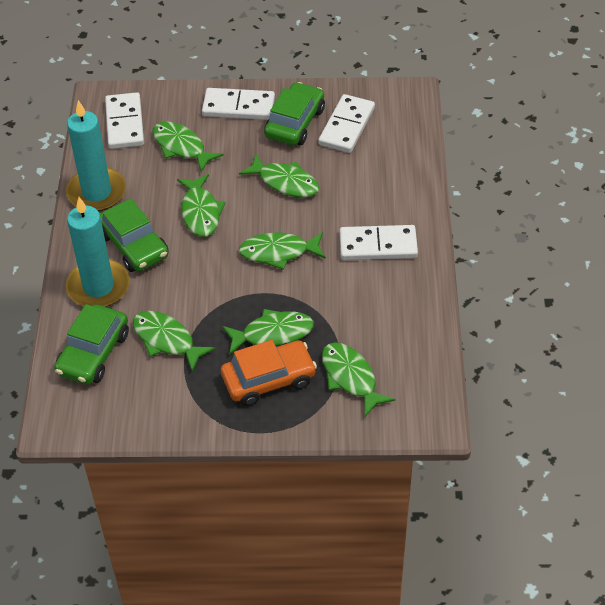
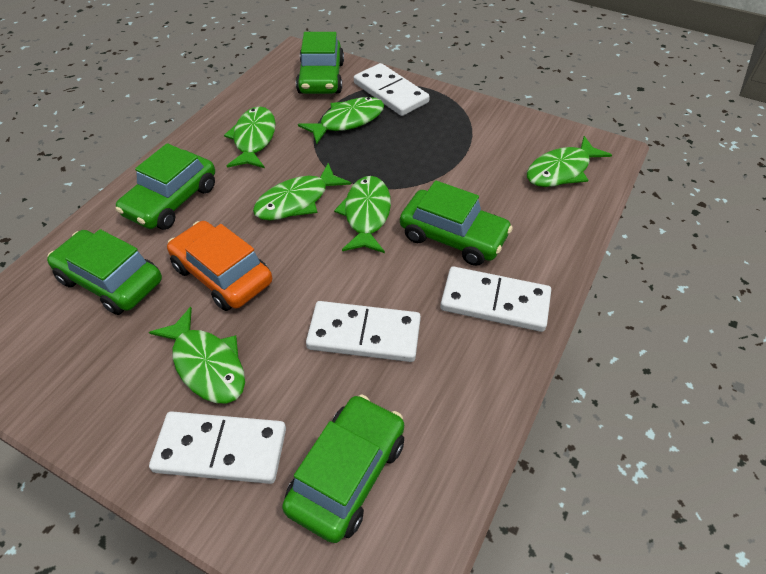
green car: 3 -> 5
green fish: 7 -> 6
turquoise candle: 2 -> 0

